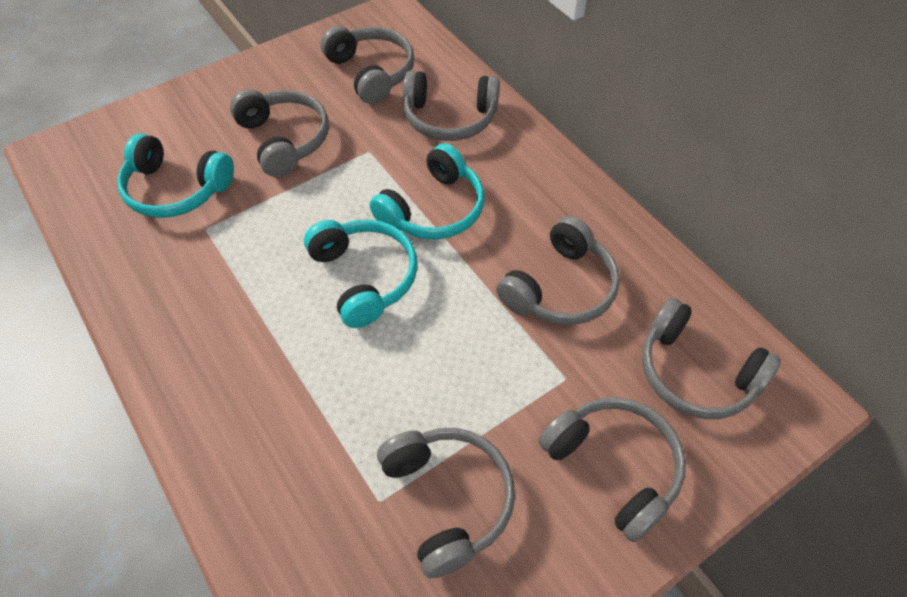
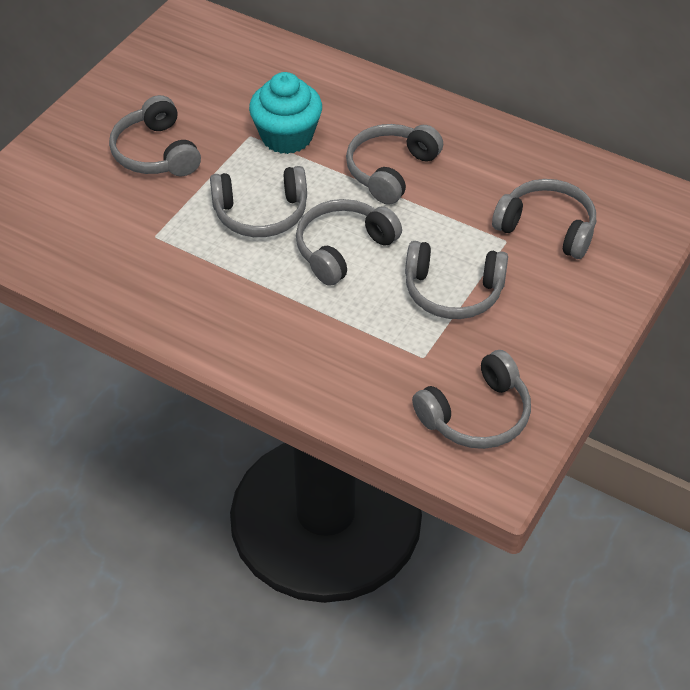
turquoise cupcake: 0 -> 1
turquoise headphones: 3 -> 0

